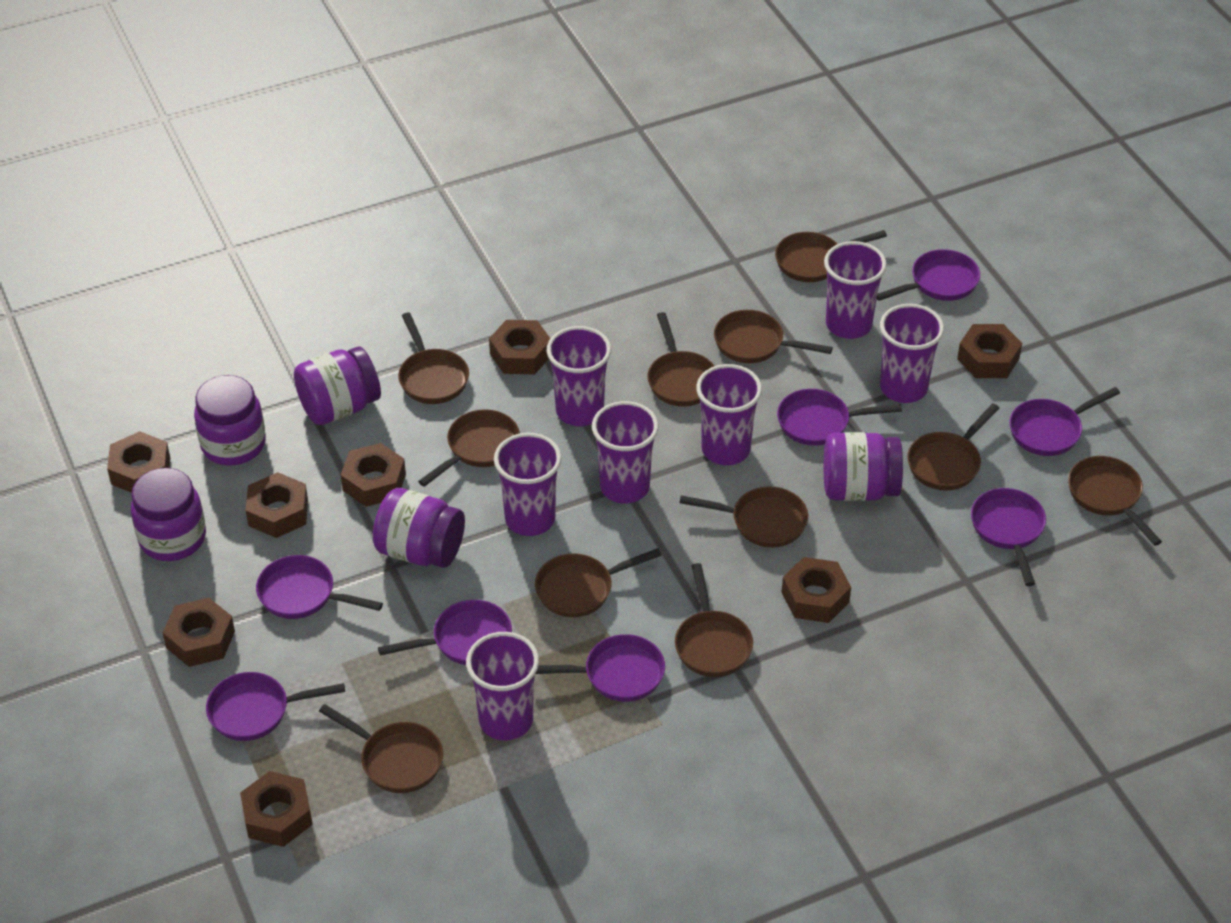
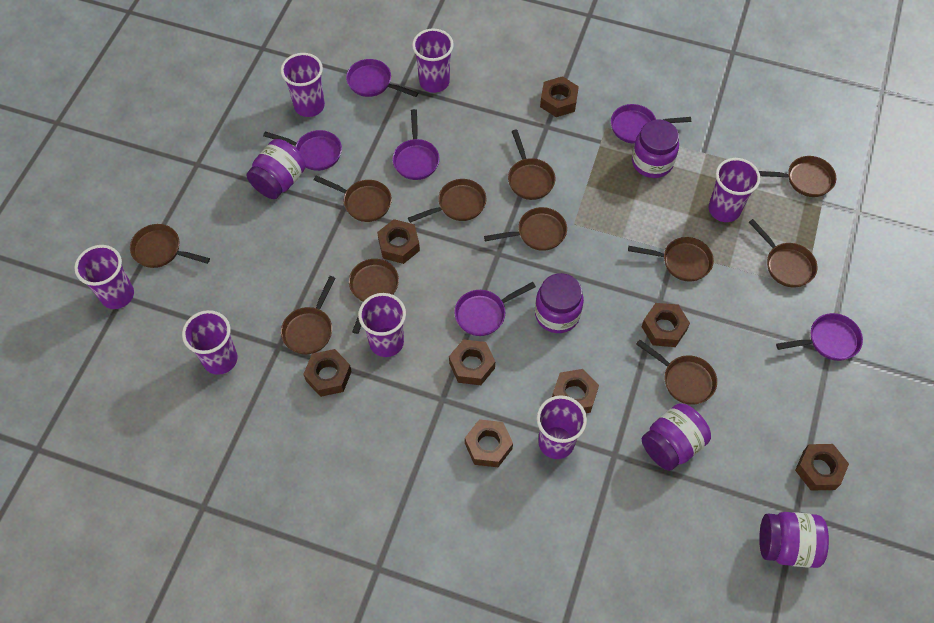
purple pan: 8 -> 6

